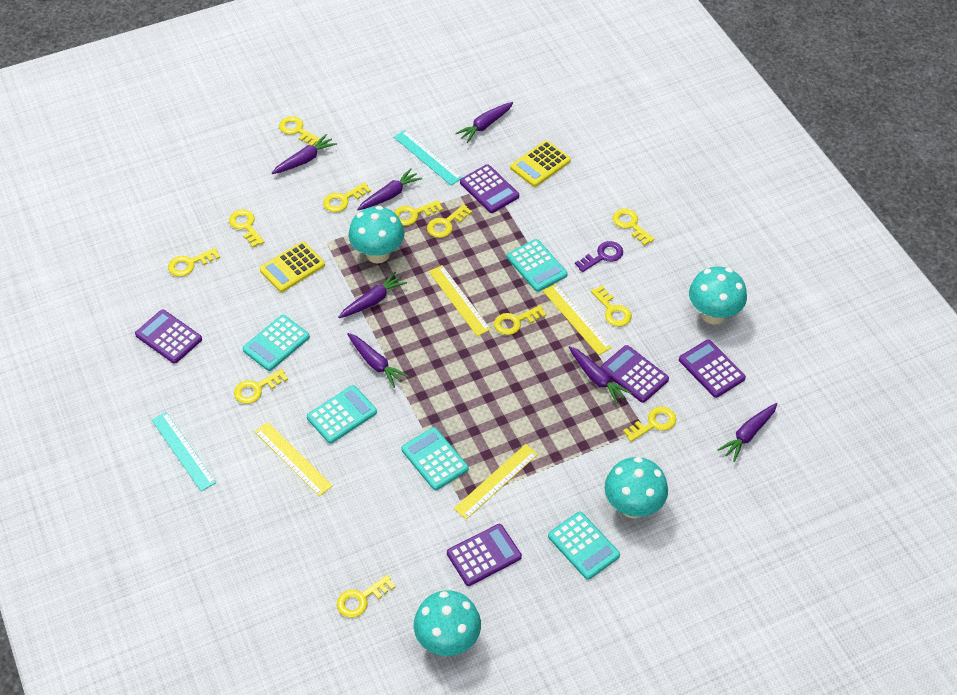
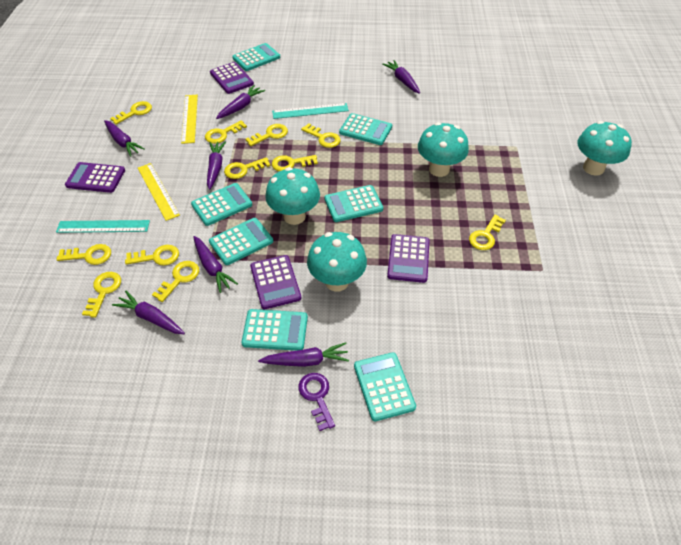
purple calculator: 5 -> 4
turquoise calculator: 5 -> 7
yellow calculator: 2 -> 0
yellow key: 12 -> 11
yellow ruler: 4 -> 2

